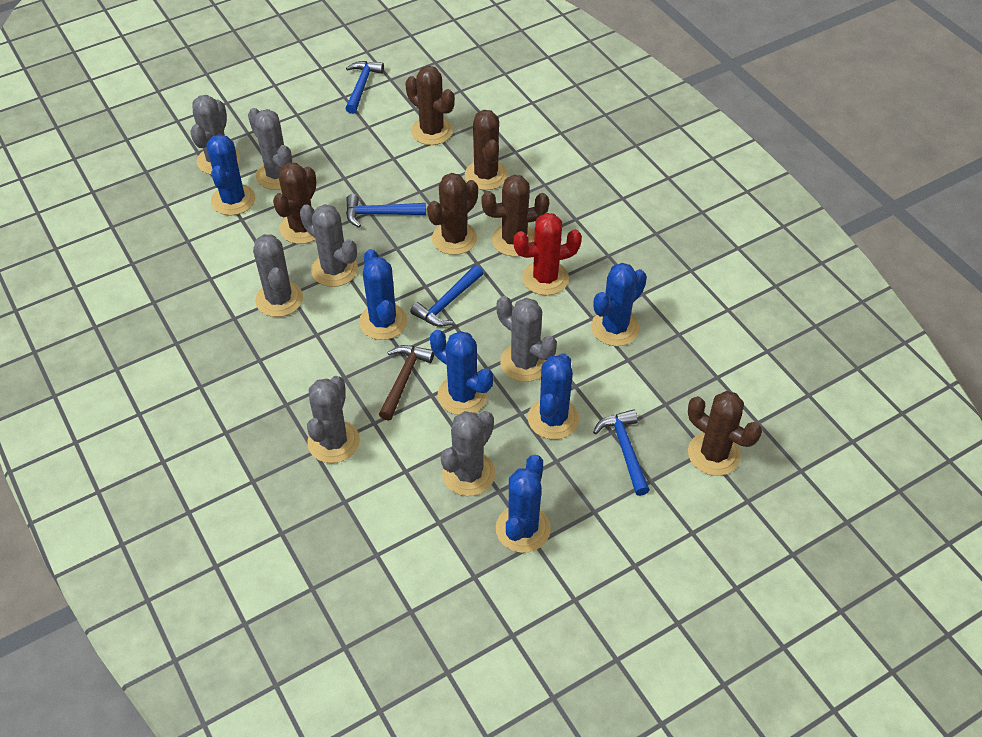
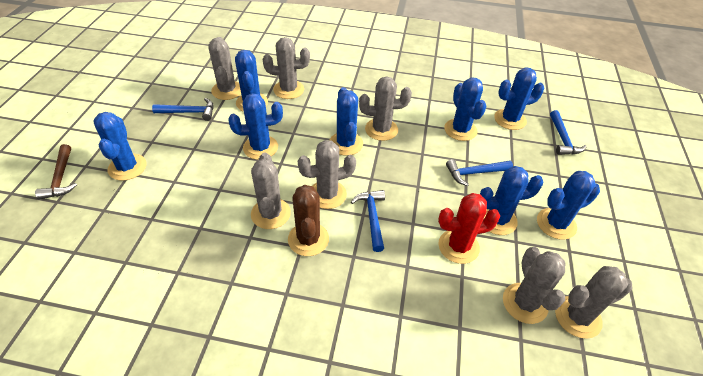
blue cactus: 6 -> 8
brown cactus: 6 -> 1

